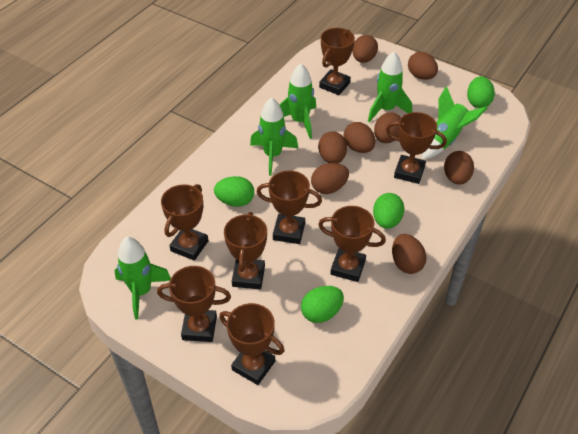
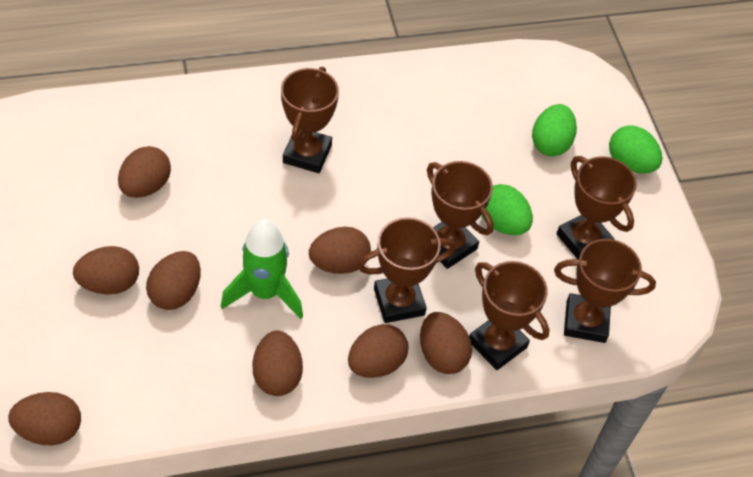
brown trophy: 8 -> 6
green egg: 4 -> 3
green rocket: 5 -> 1

